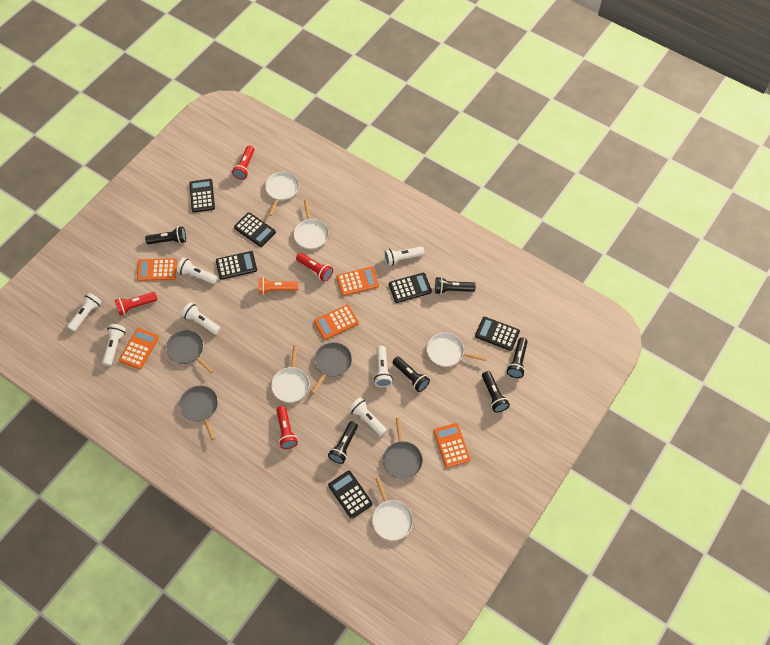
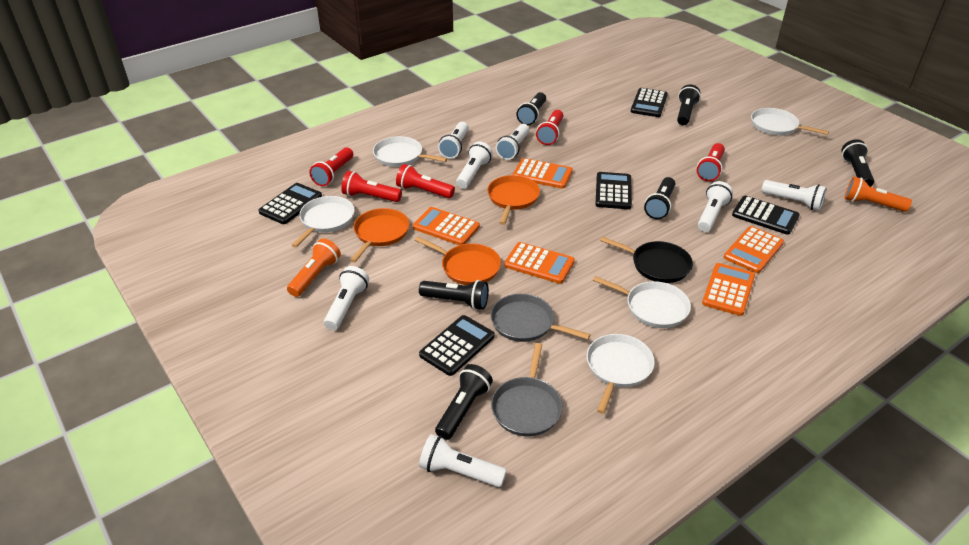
black calculator: 6 -> 5
black pan: 0 -> 1
grey pan: 4 -> 2
orange flashlight: 1 -> 2
orange pan: 0 -> 3
red flashlight: 4 -> 5

